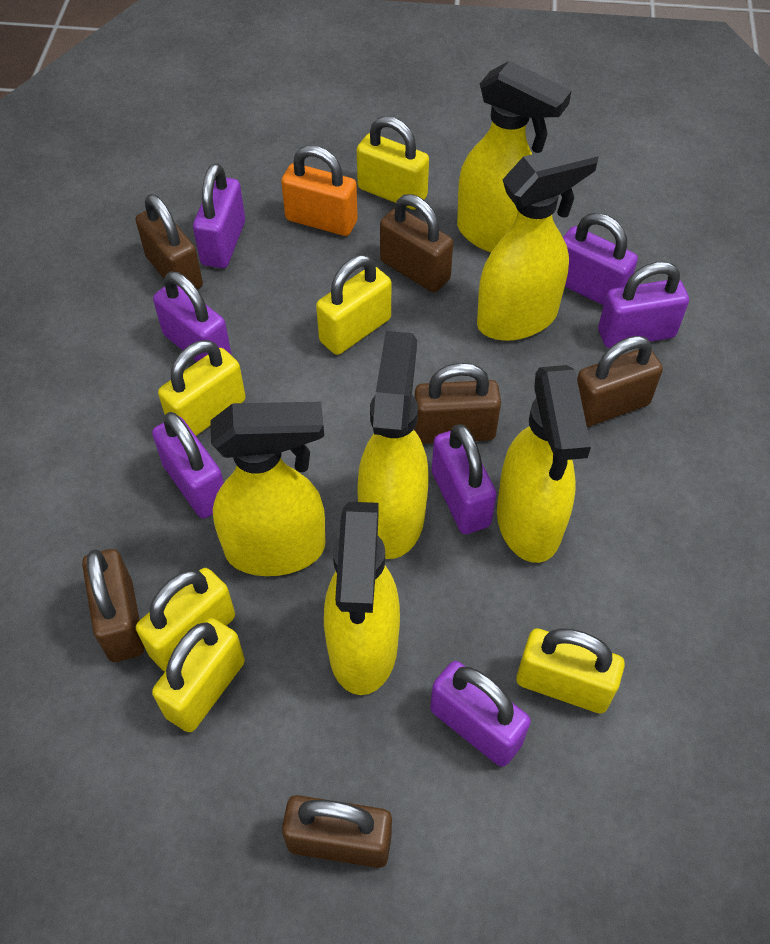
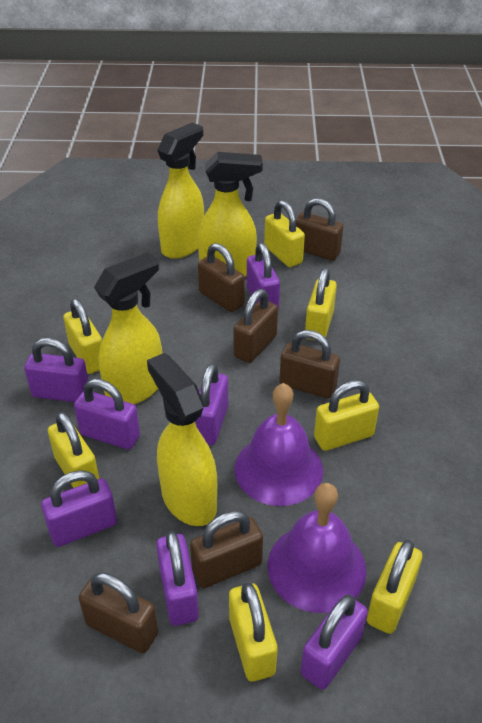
orange padlock: 1 -> 0
purple bell: 0 -> 2
yellow padlock: 6 -> 7
yellow spray bottle: 6 -> 4

